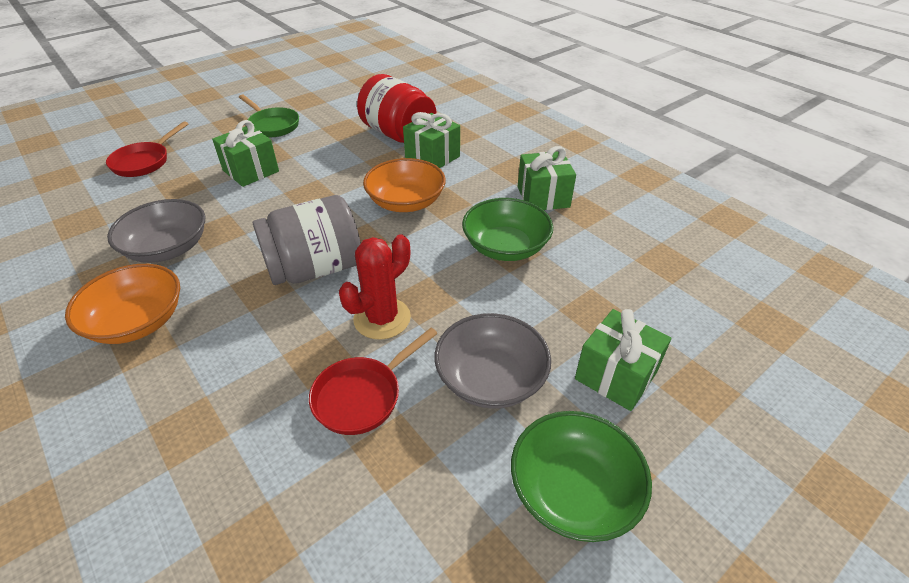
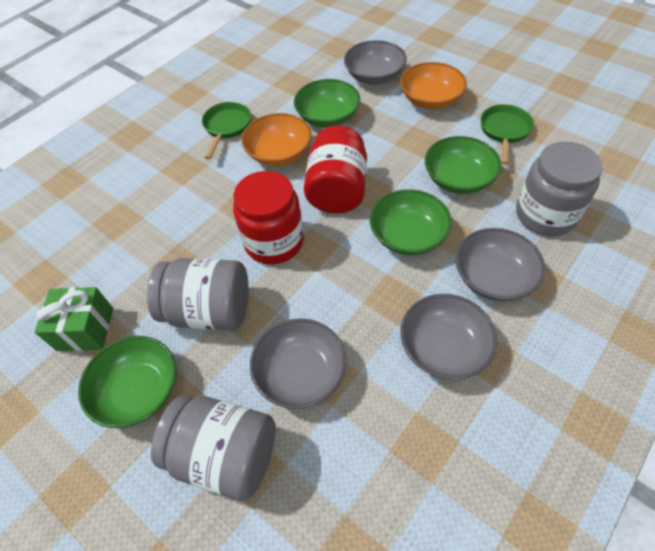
green bowl: 2 -> 4
green gift: 4 -> 1
green pan: 1 -> 2
grey bowl: 2 -> 4
grey jar: 1 -> 3
red cactus: 1 -> 0
red jar: 1 -> 2
red pan: 2 -> 0

